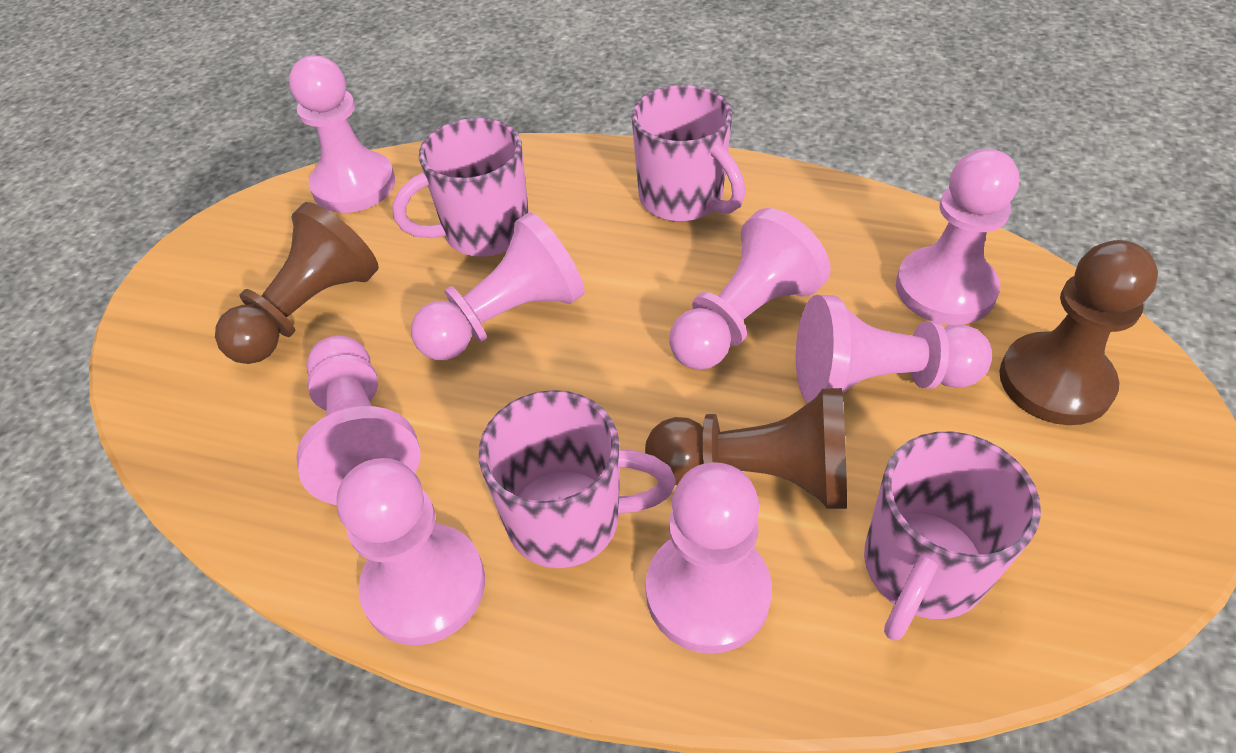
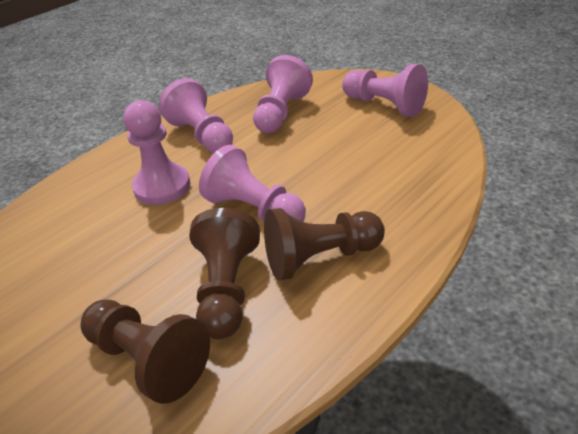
pink mug: 4 -> 0
pink pawn: 8 -> 5

